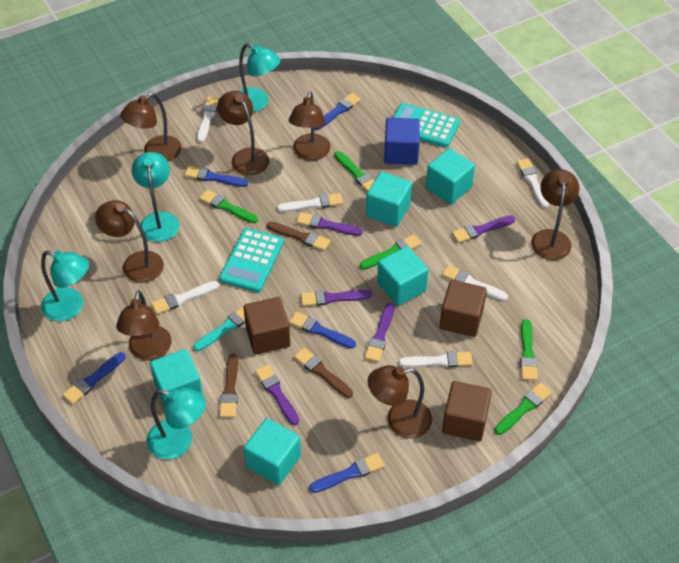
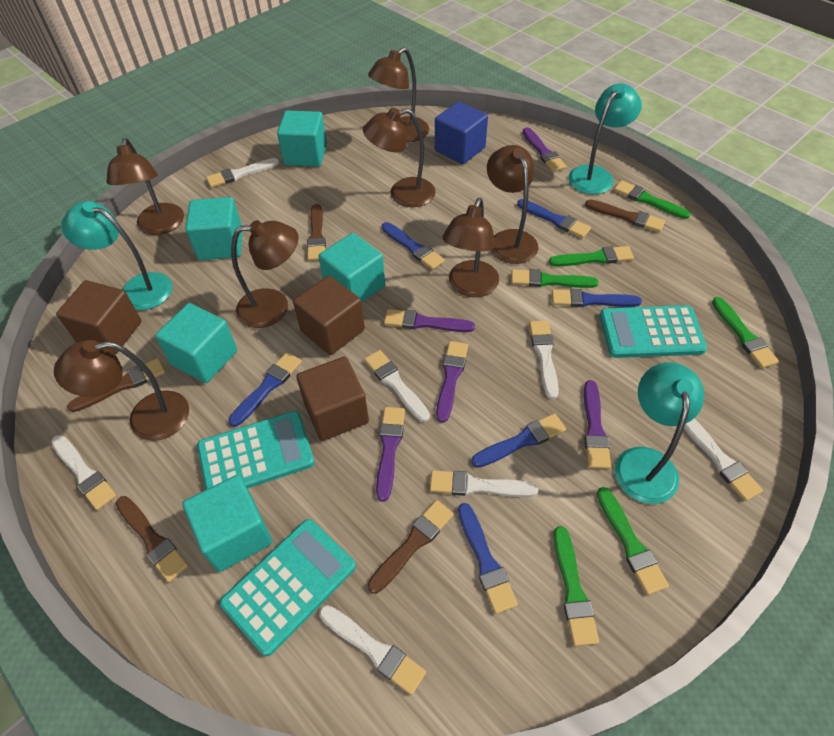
blue brush: 5 -> 6
brown brush: 3 -> 5
green brush: 5 -> 6
turquoise brush: 1 -> 0
turquoise calculator: 2 -> 3
turquoise lamp: 4 -> 3
white brush: 6 -> 7

